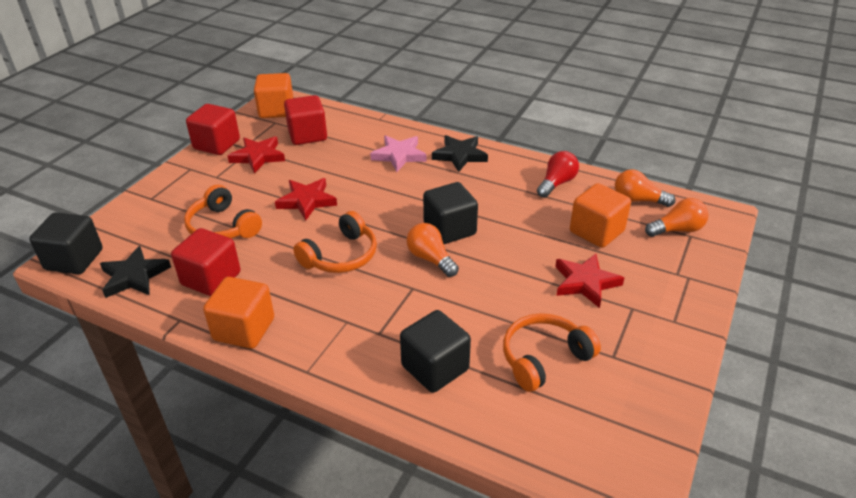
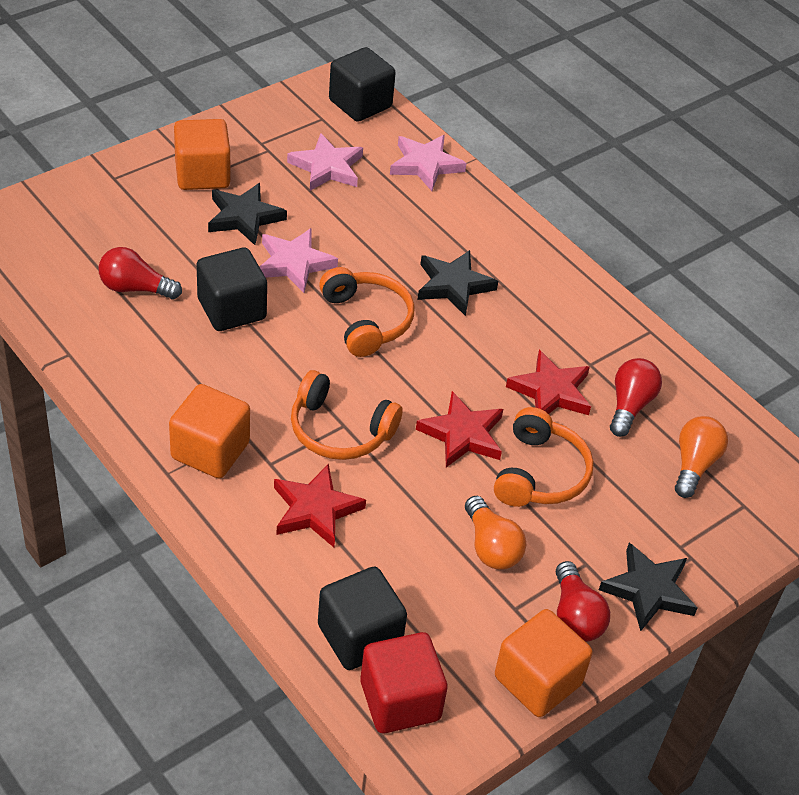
black star: 2 -> 3
orange light bulb: 3 -> 2
pink star: 1 -> 3
red cube: 3 -> 1
red light bulb: 1 -> 3

